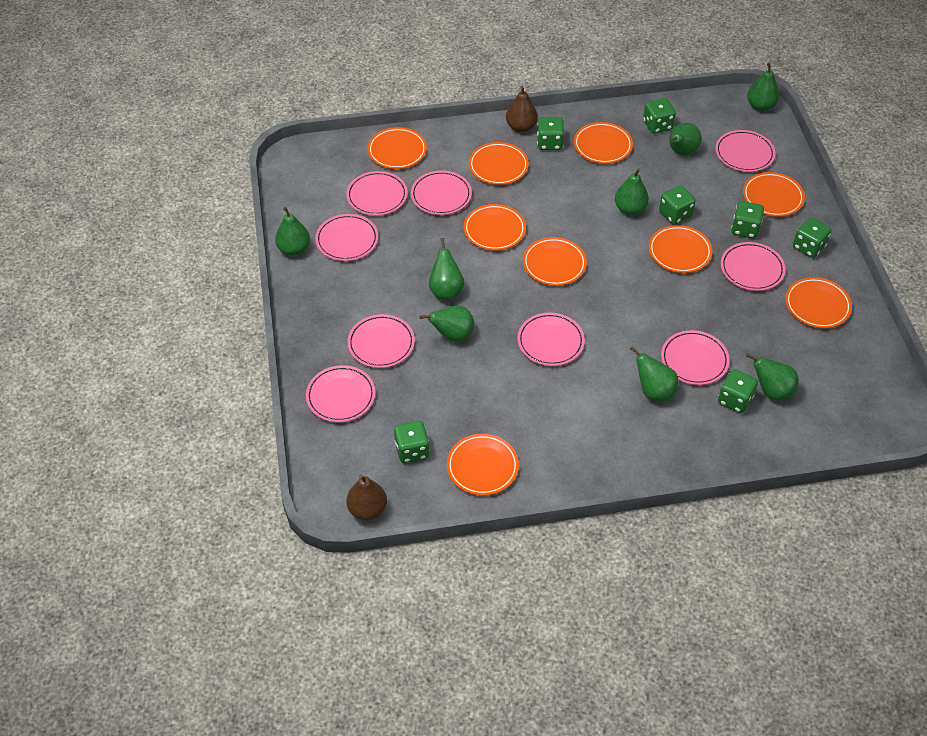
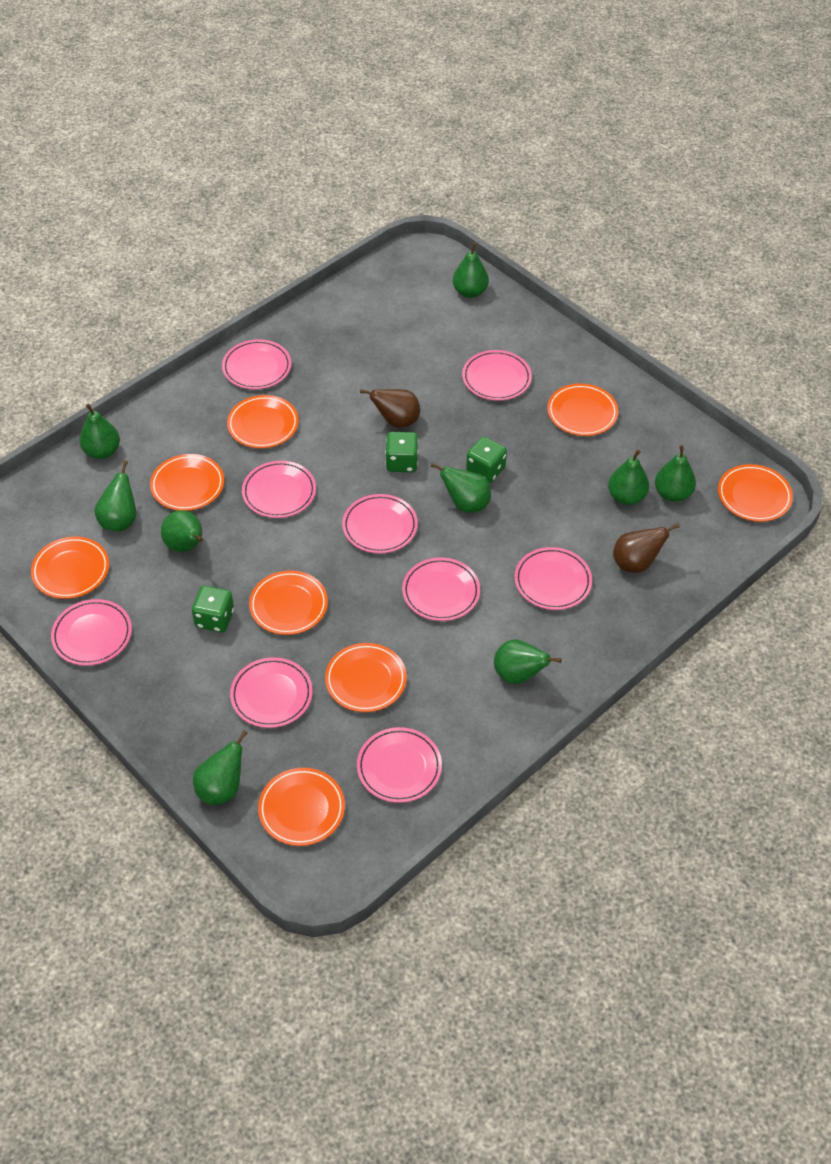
green dice: 7 -> 3
green pear: 8 -> 9
orange plate: 9 -> 8

